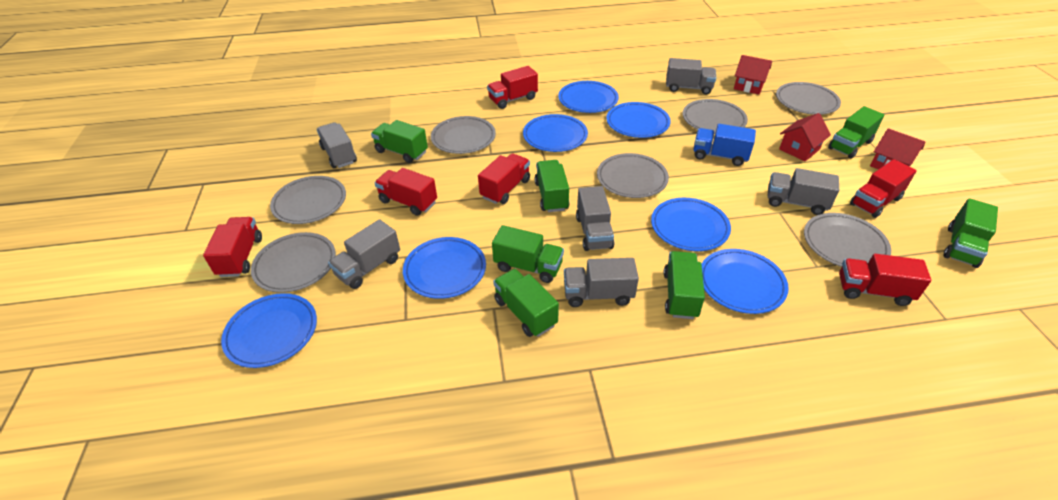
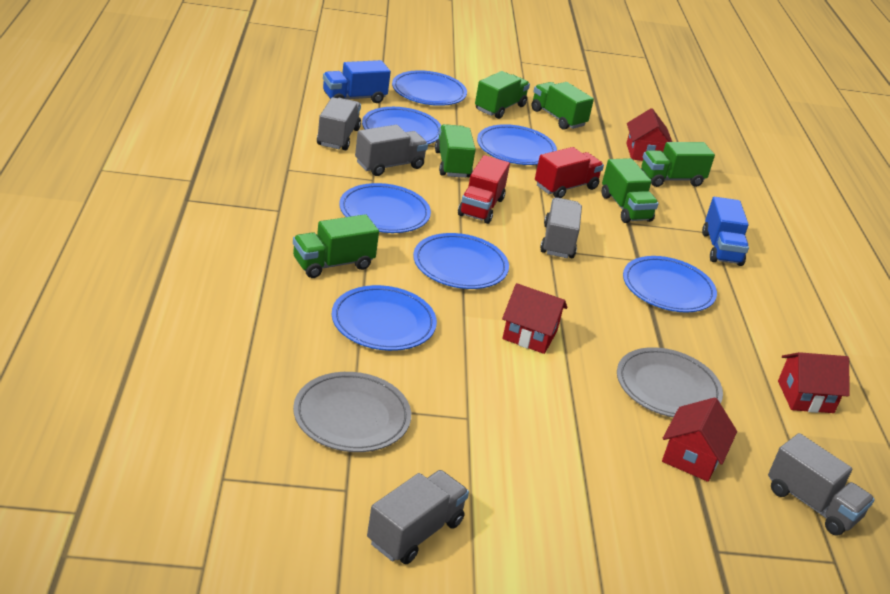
blue truck: 1 -> 2
green truck: 7 -> 6
grey plate: 7 -> 2
grey truck: 6 -> 5
red house: 3 -> 4
red truck: 6 -> 2

